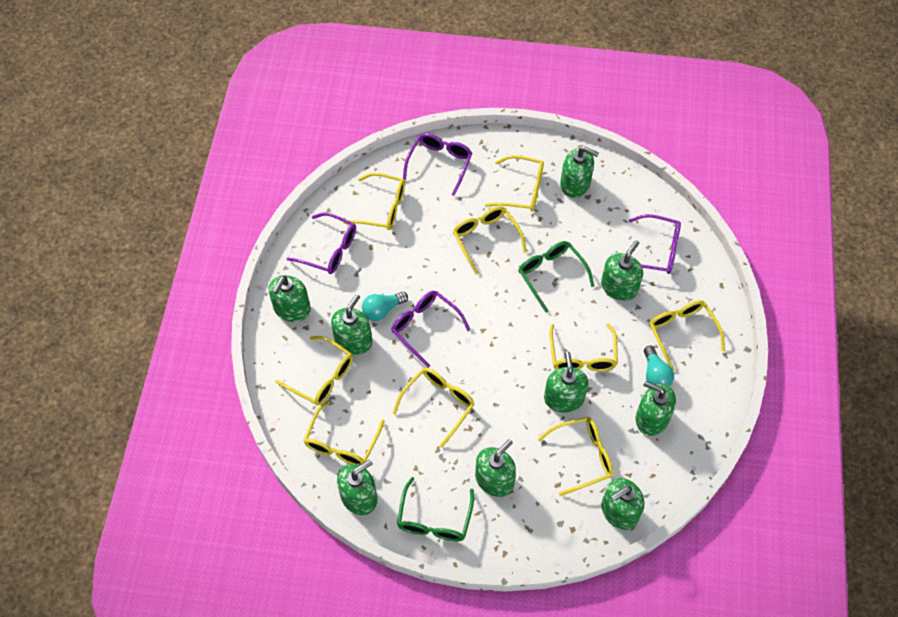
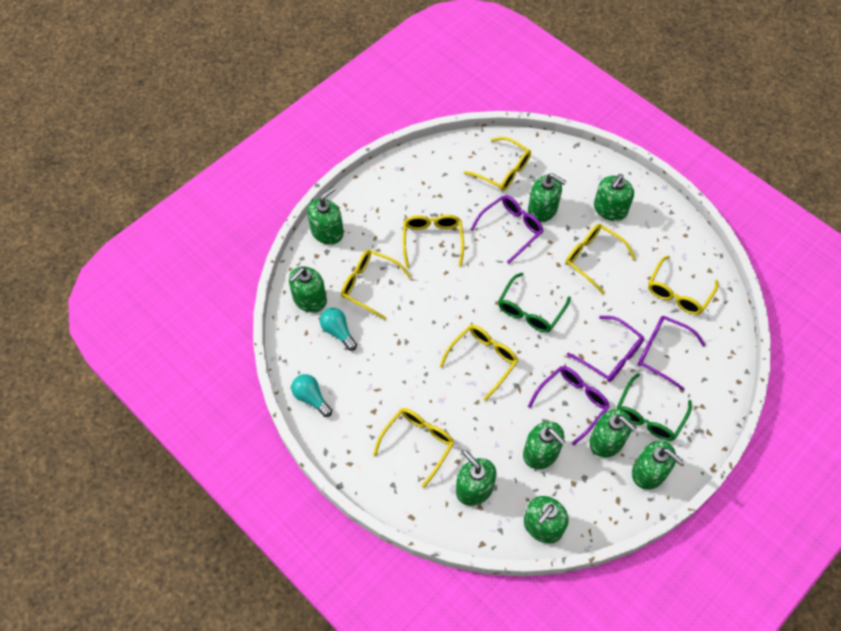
yellow glasses: 9 -> 7

